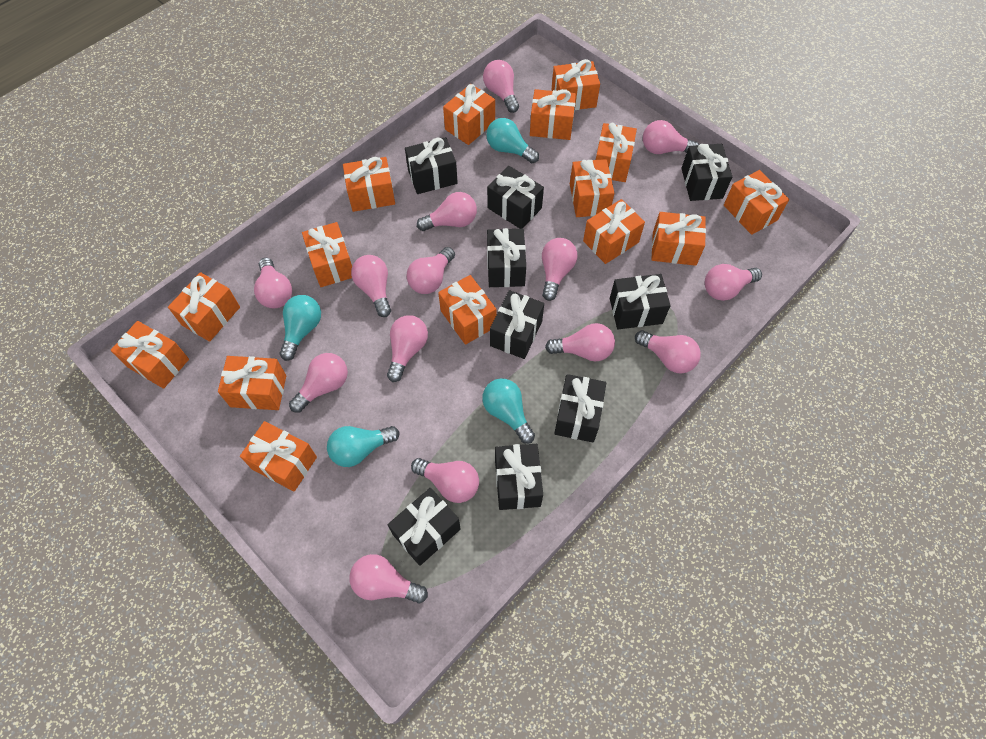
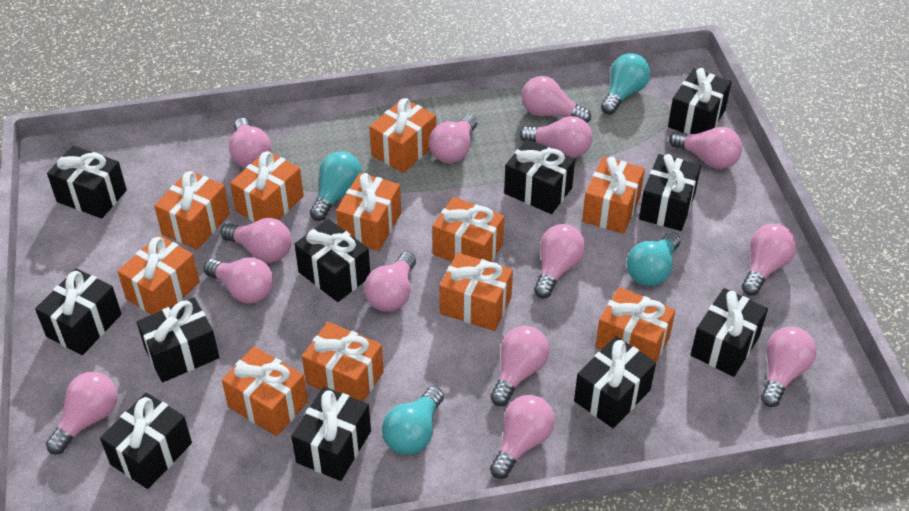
black gift: 9 -> 11
orange gift: 15 -> 11

